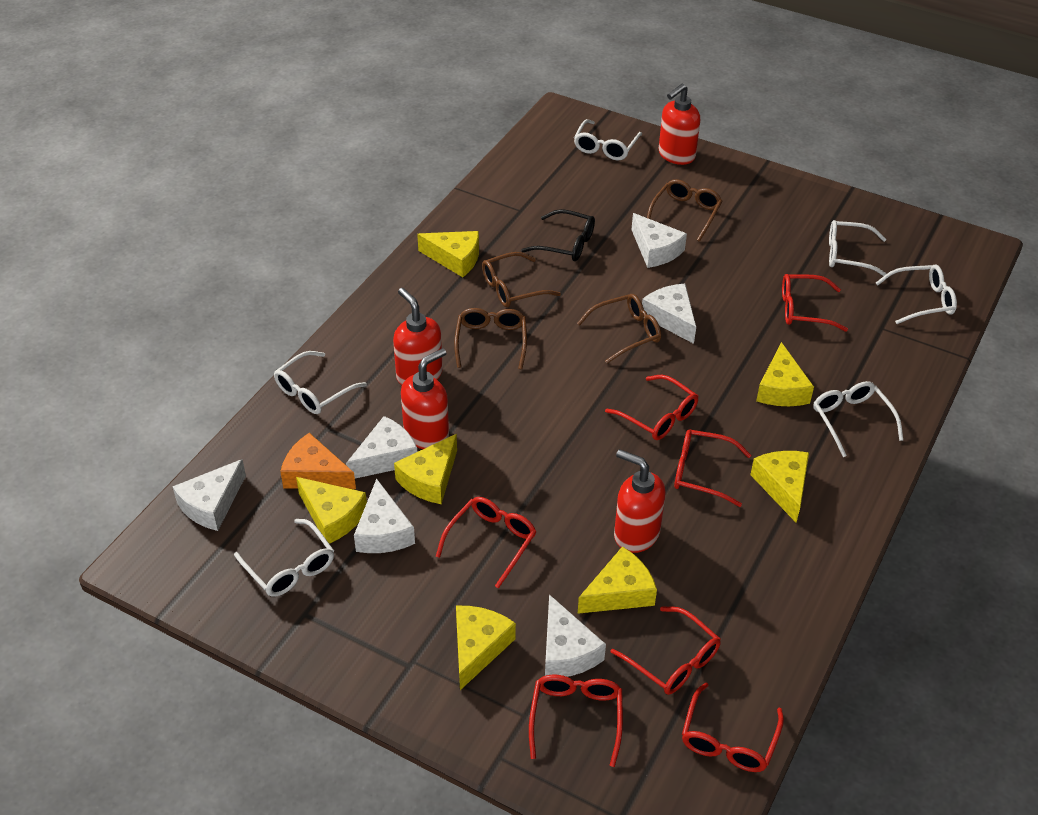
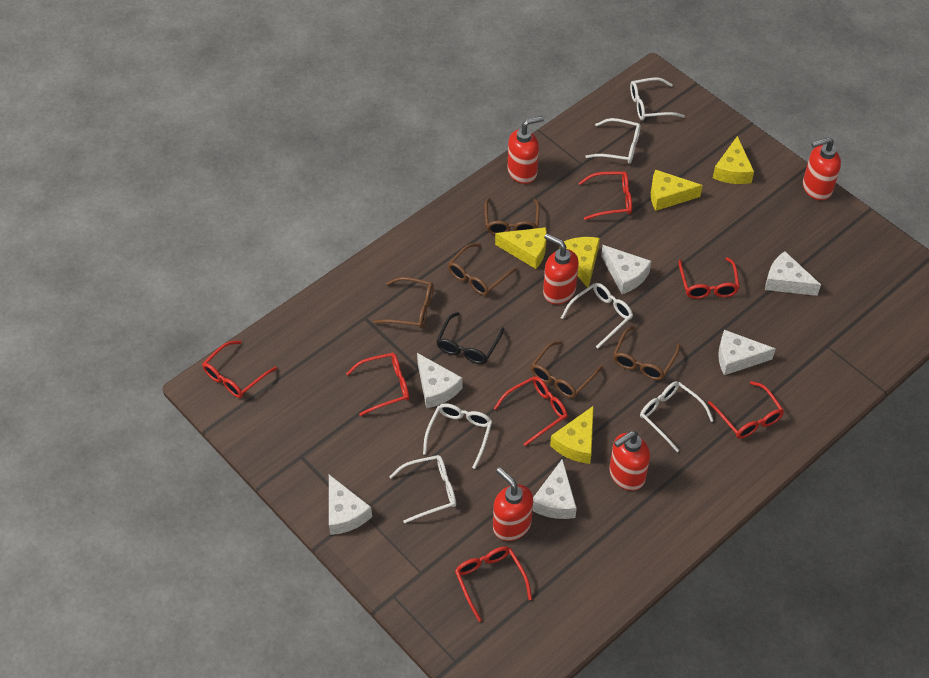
brown glasses: 4 -> 5
orange cheese: 1 -> 0
red soap dispenser: 4 -> 5
yellow cheese: 7 -> 5

